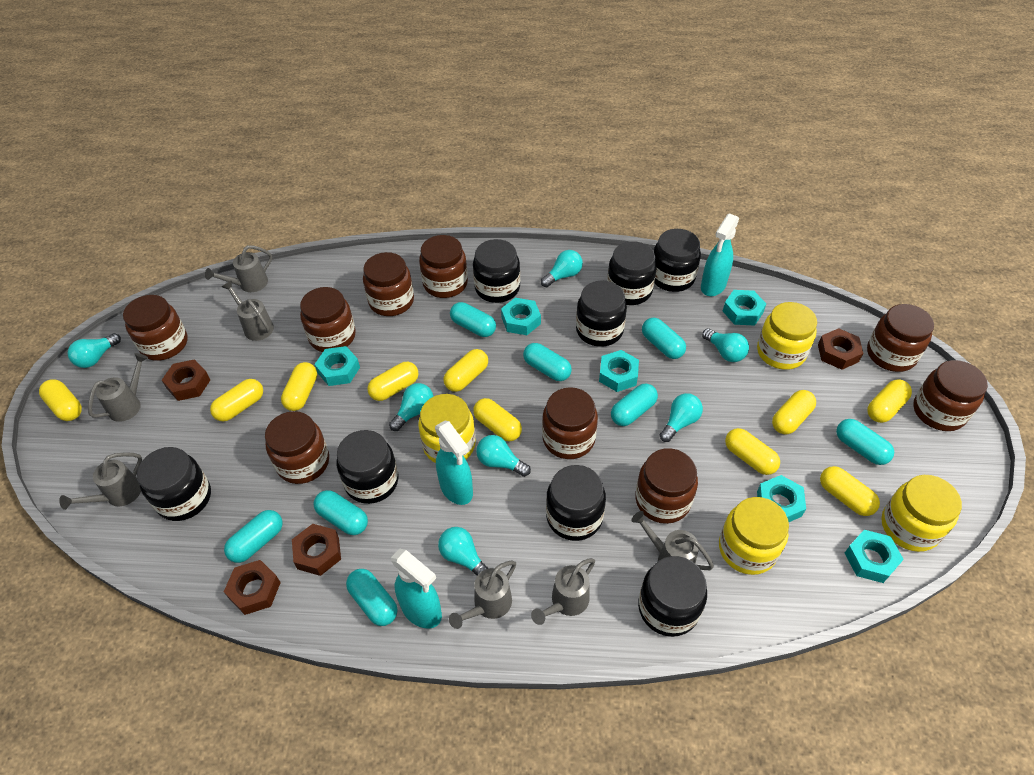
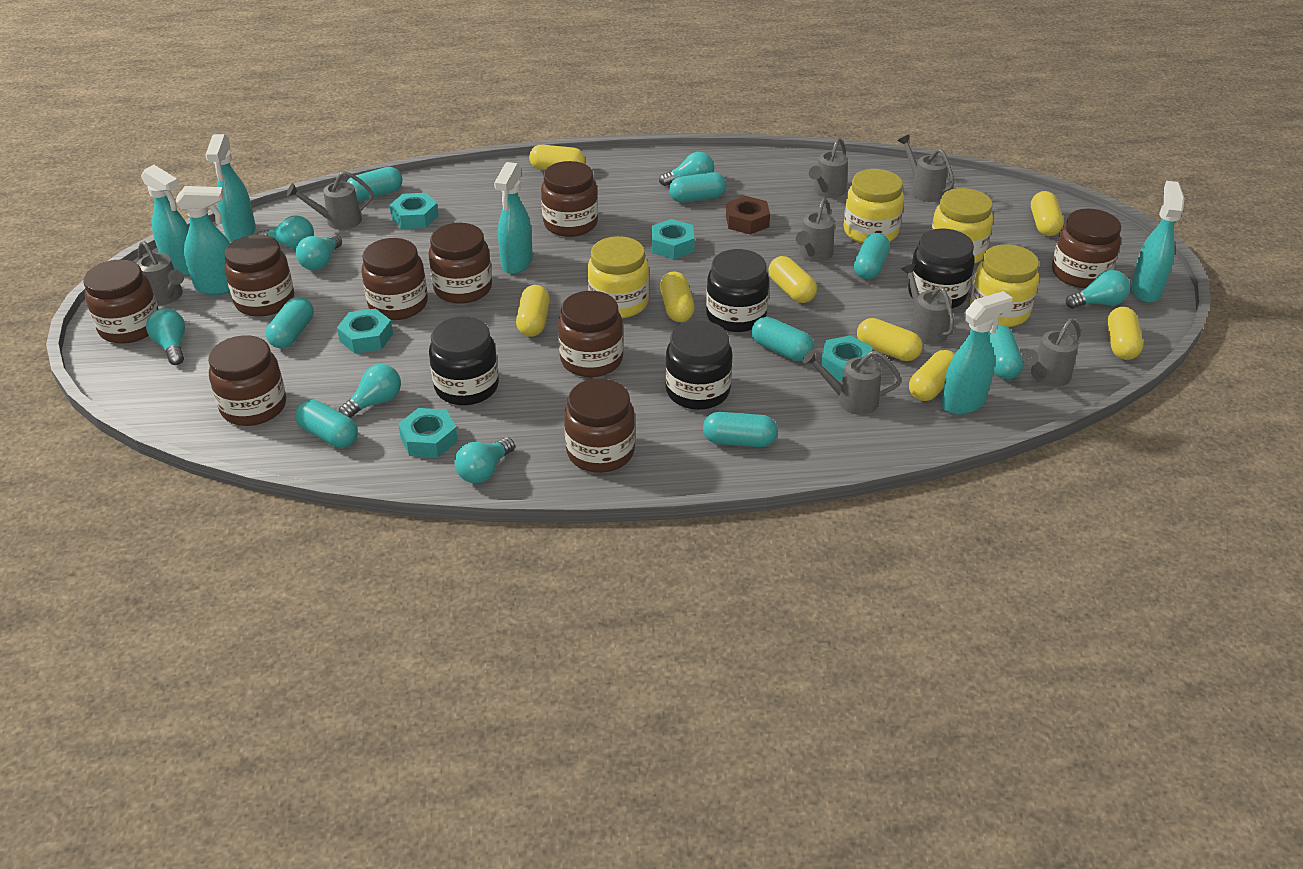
black jar: 8 -> 4
brown nut: 4 -> 1
grey watering can: 7 -> 8
turquoise nut: 6 -> 5
turquoise spray bottle: 3 -> 6
yellow capsule: 10 -> 8

